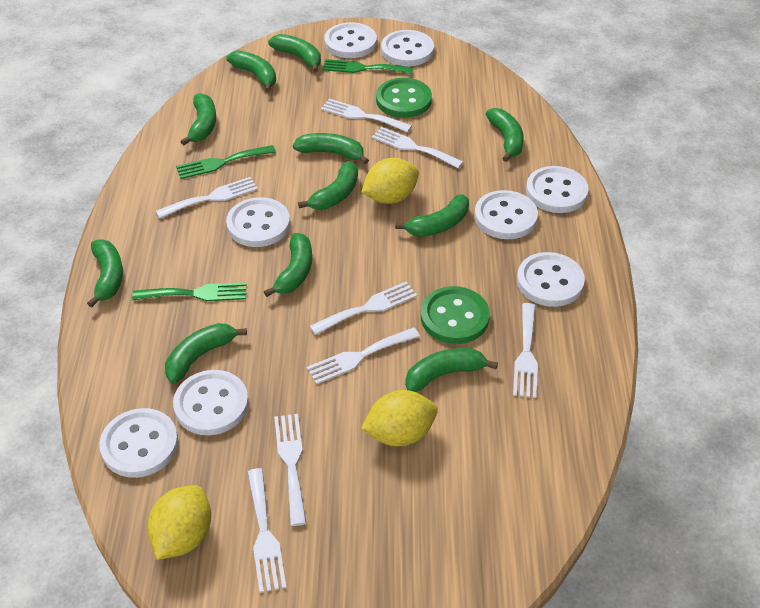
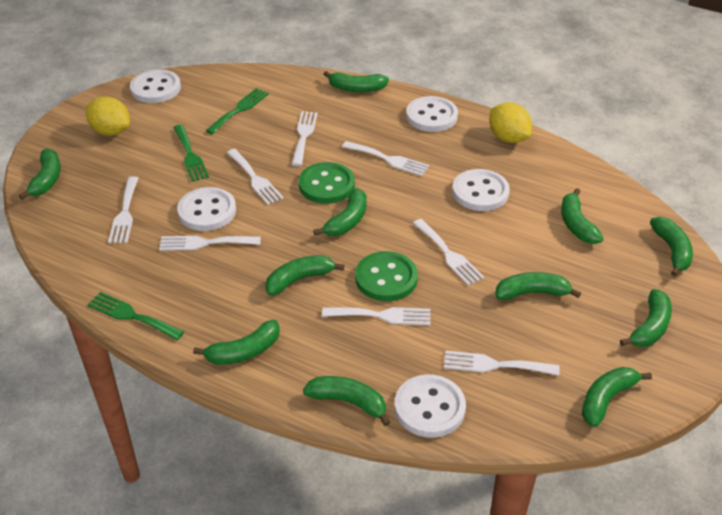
white button: 8 -> 5
yellow lemon: 3 -> 2

